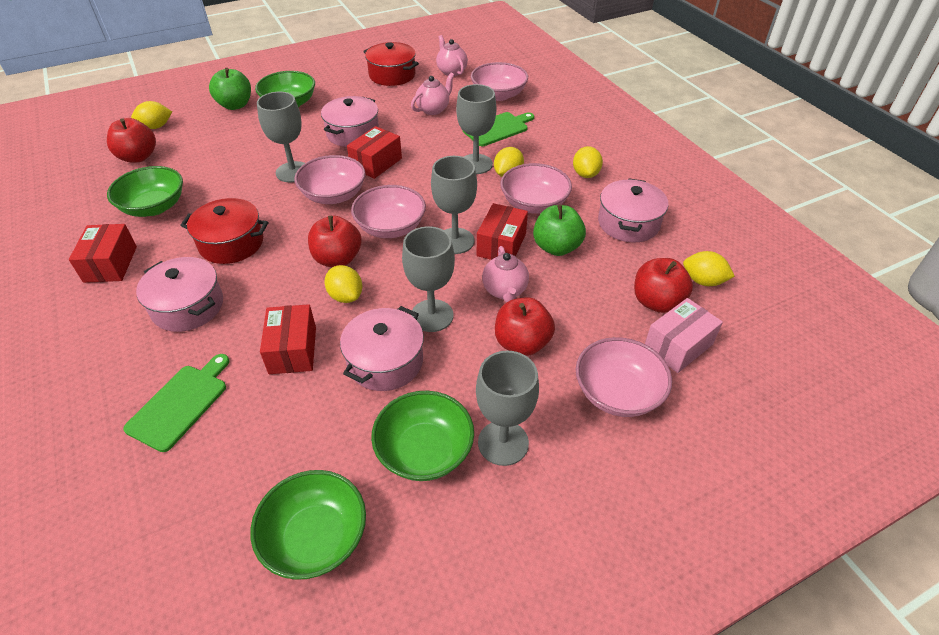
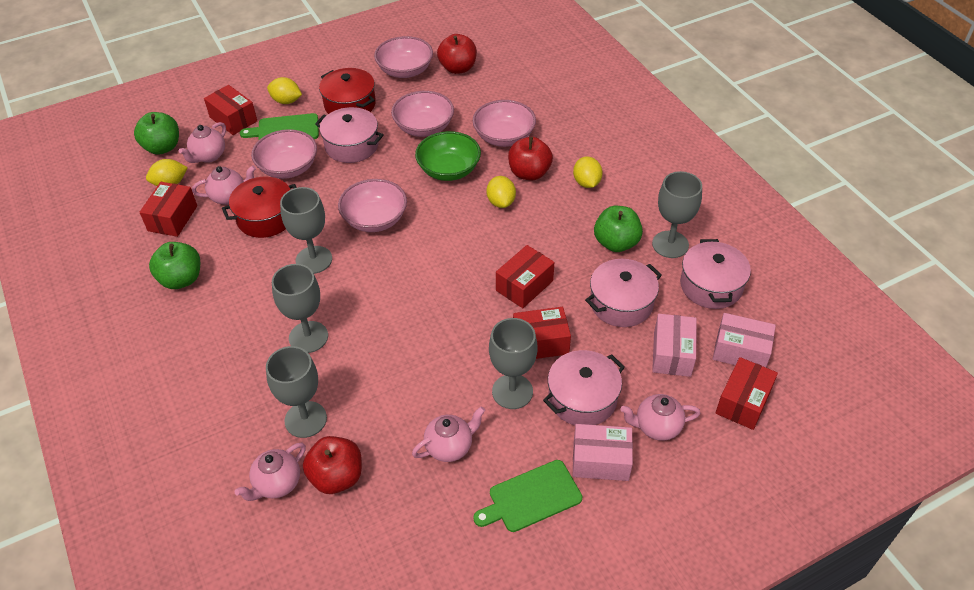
green apple: 2 -> 3
green bowl: 4 -> 1
pink box: 1 -> 3
pink teapot: 3 -> 5
red apple: 4 -> 3
red box: 4 -> 5
yellow lemon: 5 -> 4

